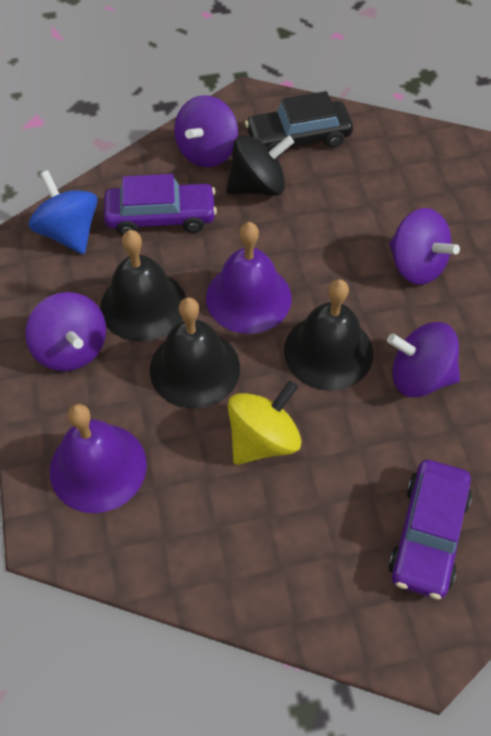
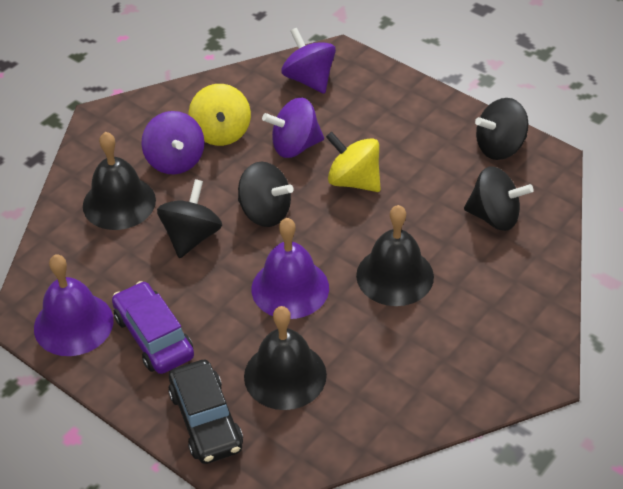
black spinning top: 1 -> 4
blue spinning top: 1 -> 0
purple car: 2 -> 1
purple spinning top: 4 -> 3
yellow spinning top: 1 -> 2

